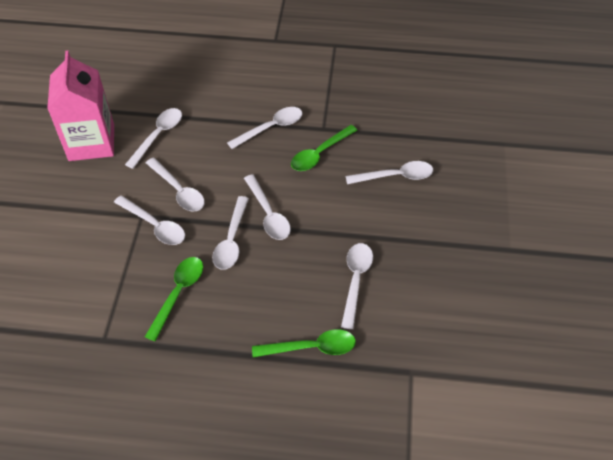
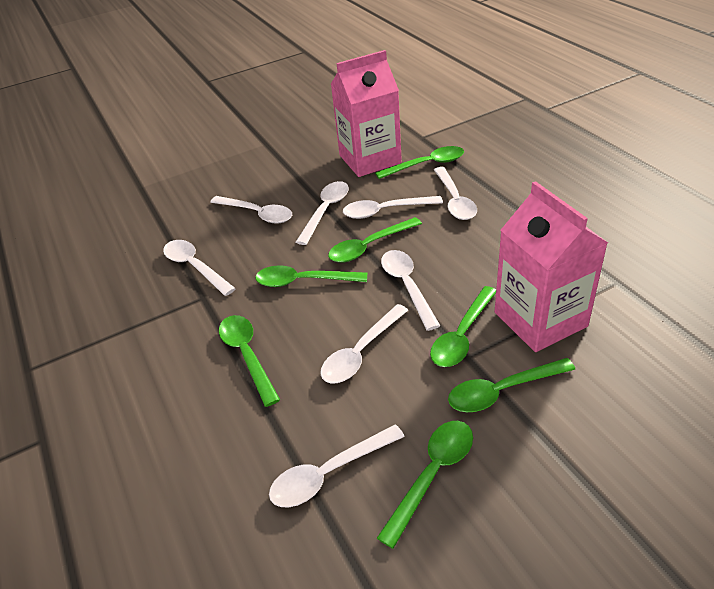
green spoon: 3 -> 7
pink carton: 1 -> 2

